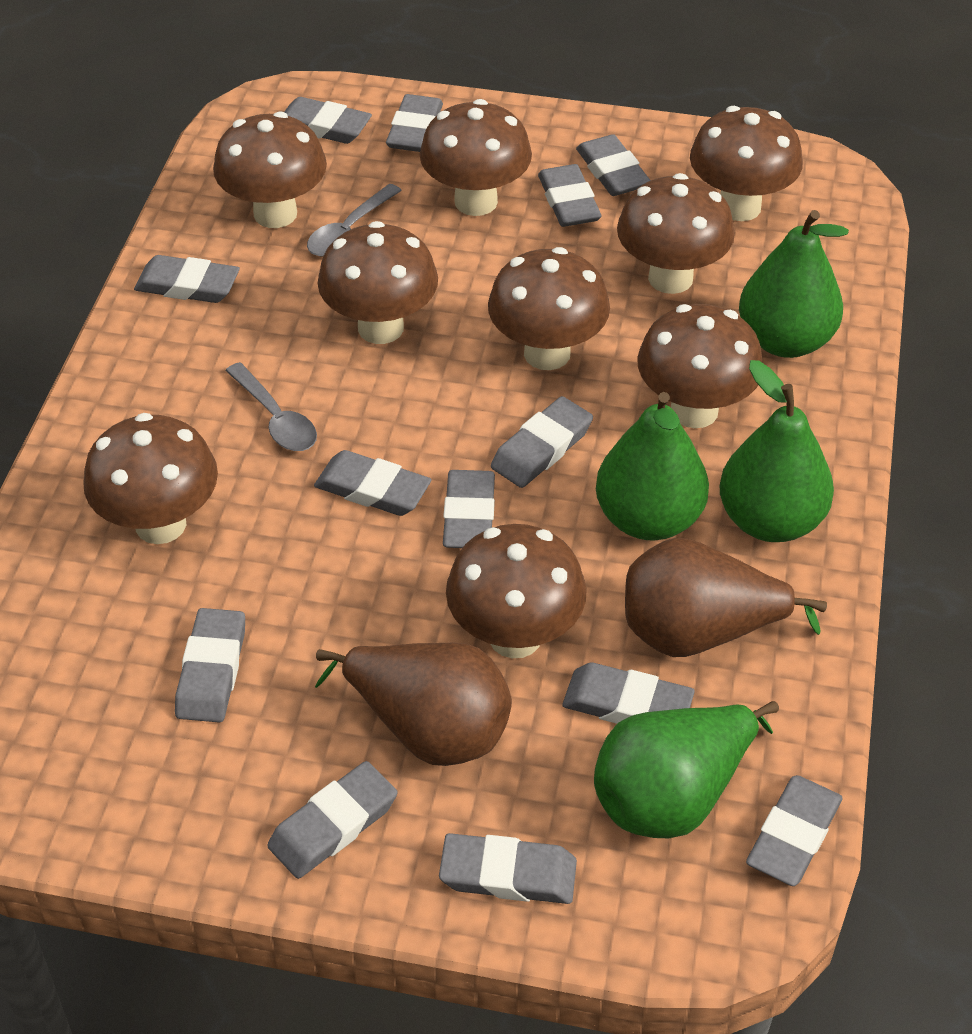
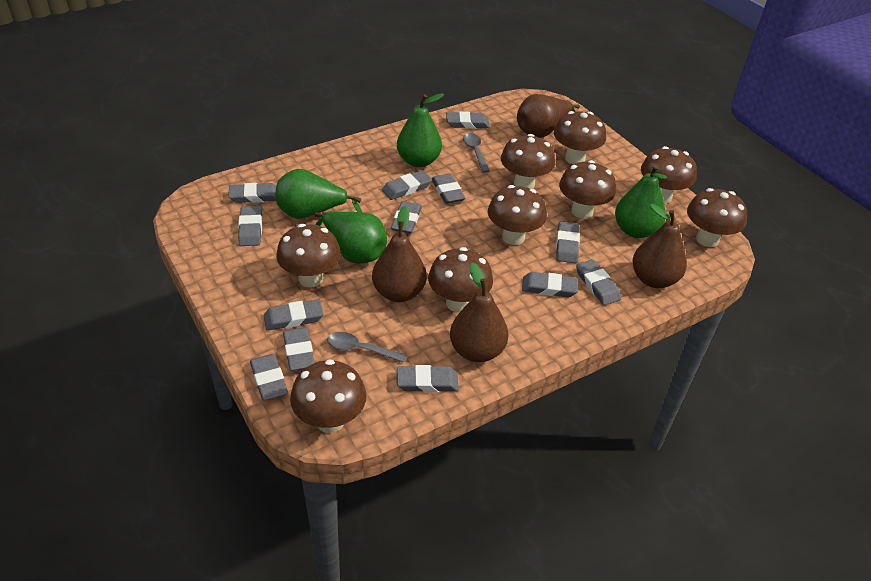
brown pear: 2 -> 4

